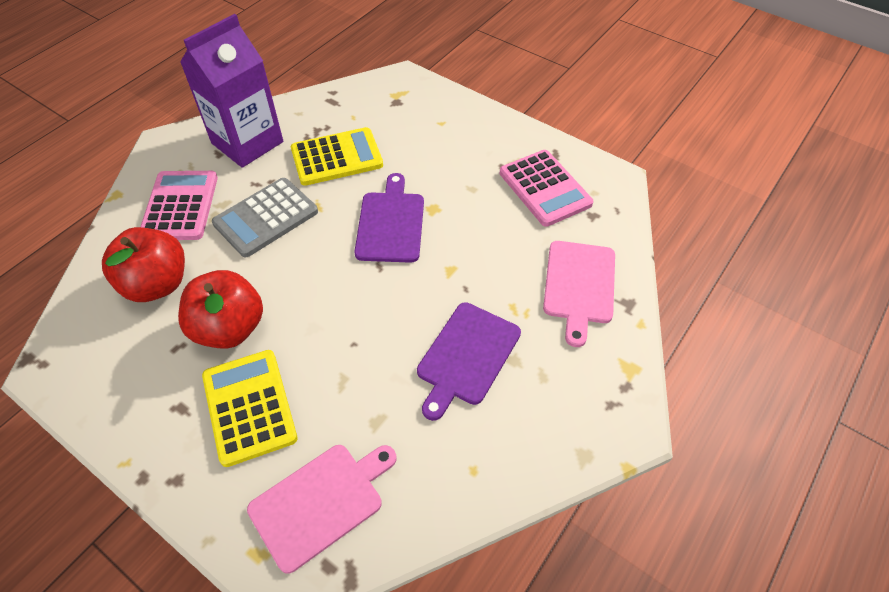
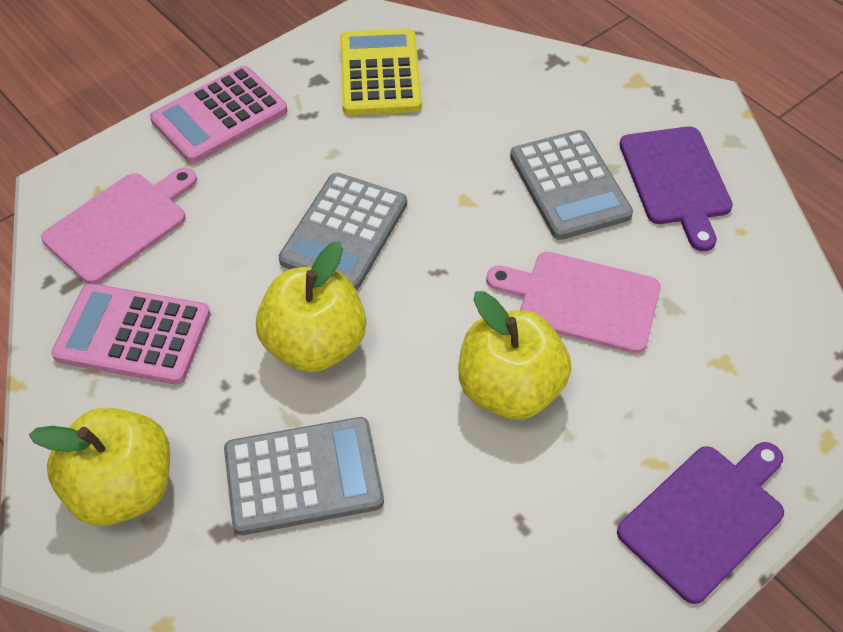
grey calculator: 1 -> 3
purple carton: 1 -> 0
red apple: 2 -> 0
yellow apple: 0 -> 3
yellow calculator: 2 -> 1

